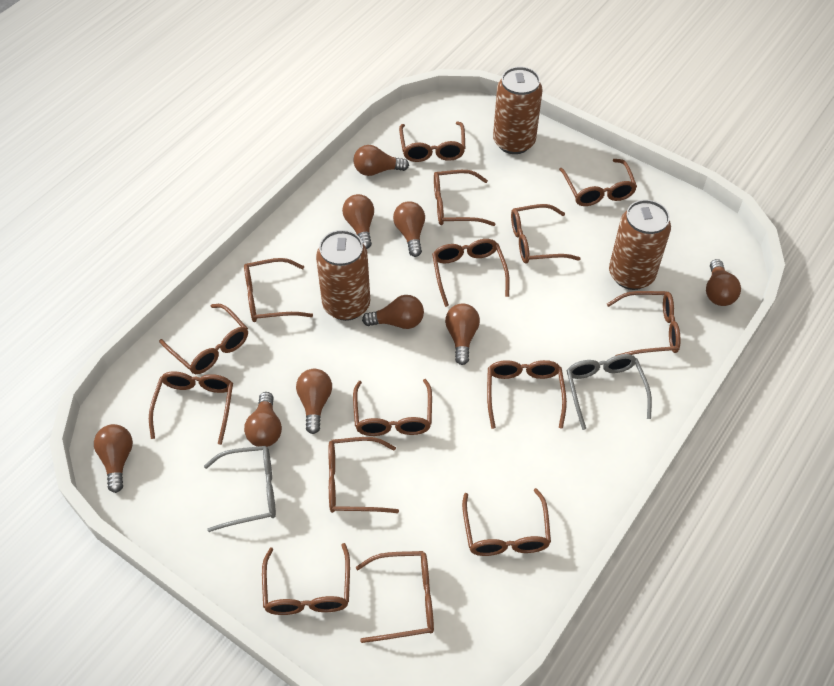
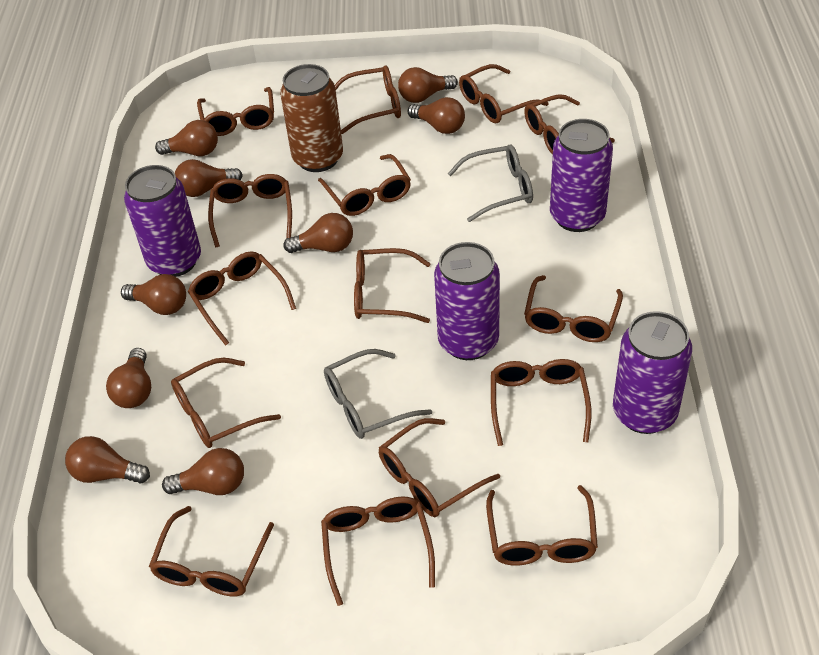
brown can: 3 -> 1
purple can: 0 -> 4

